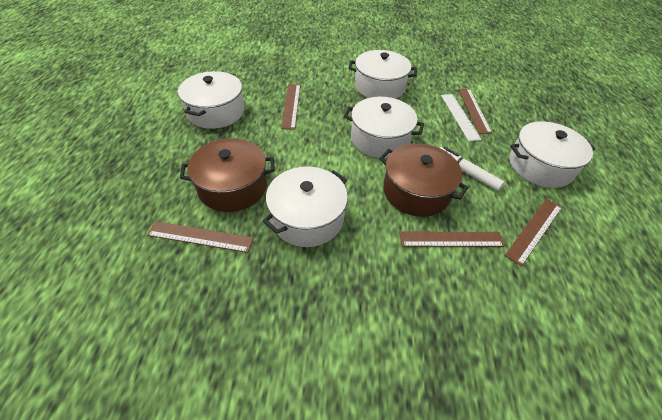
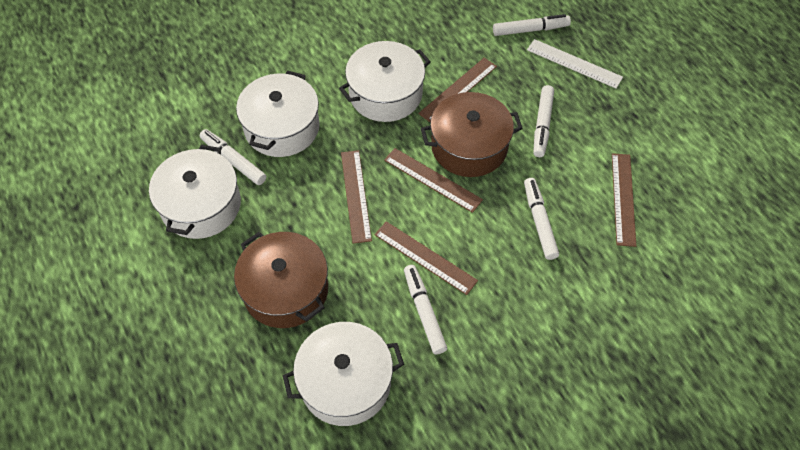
white marker: 1 -> 5
white pot: 5 -> 4

